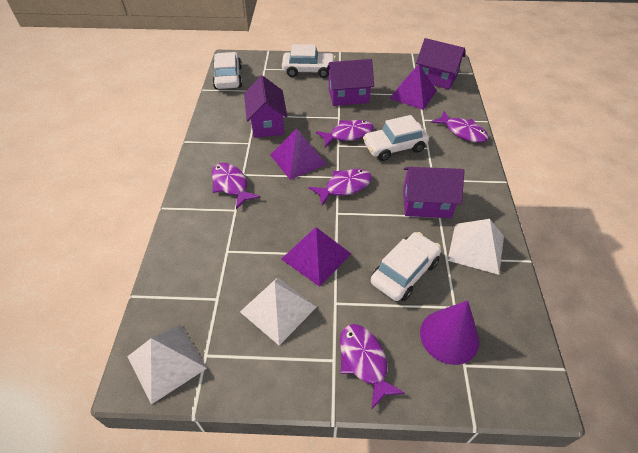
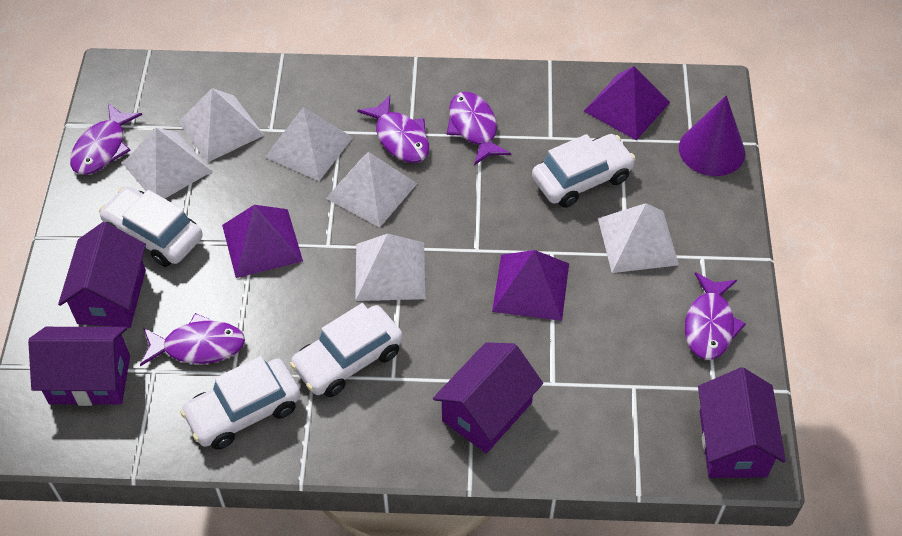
white pyramid: 3 -> 6

